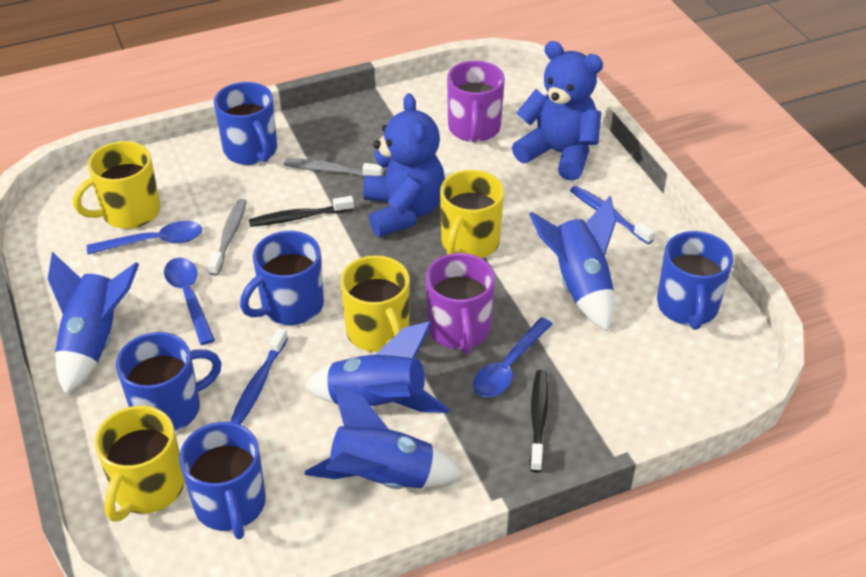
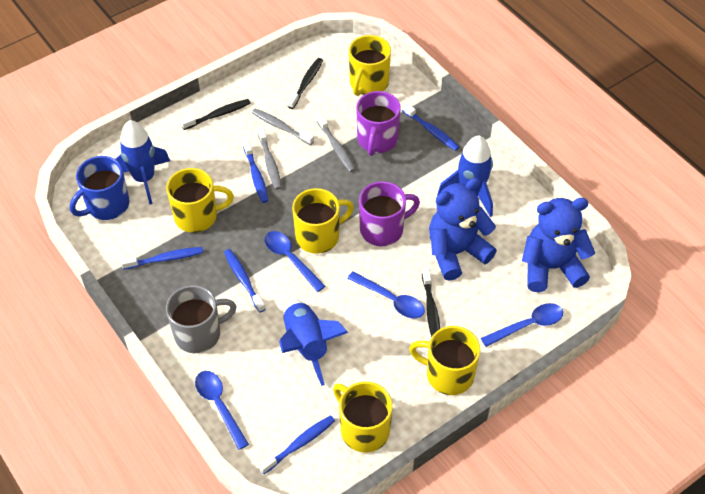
black toothbrush: 2 -> 3
blue mug: 5 -> 1
blue rocket: 4 -> 3
blue spoon: 3 -> 4
blue toothbrush: 2 -> 5
grey mug: 0 -> 1
grey toothbrush: 2 -> 3
yellow mug: 4 -> 5

